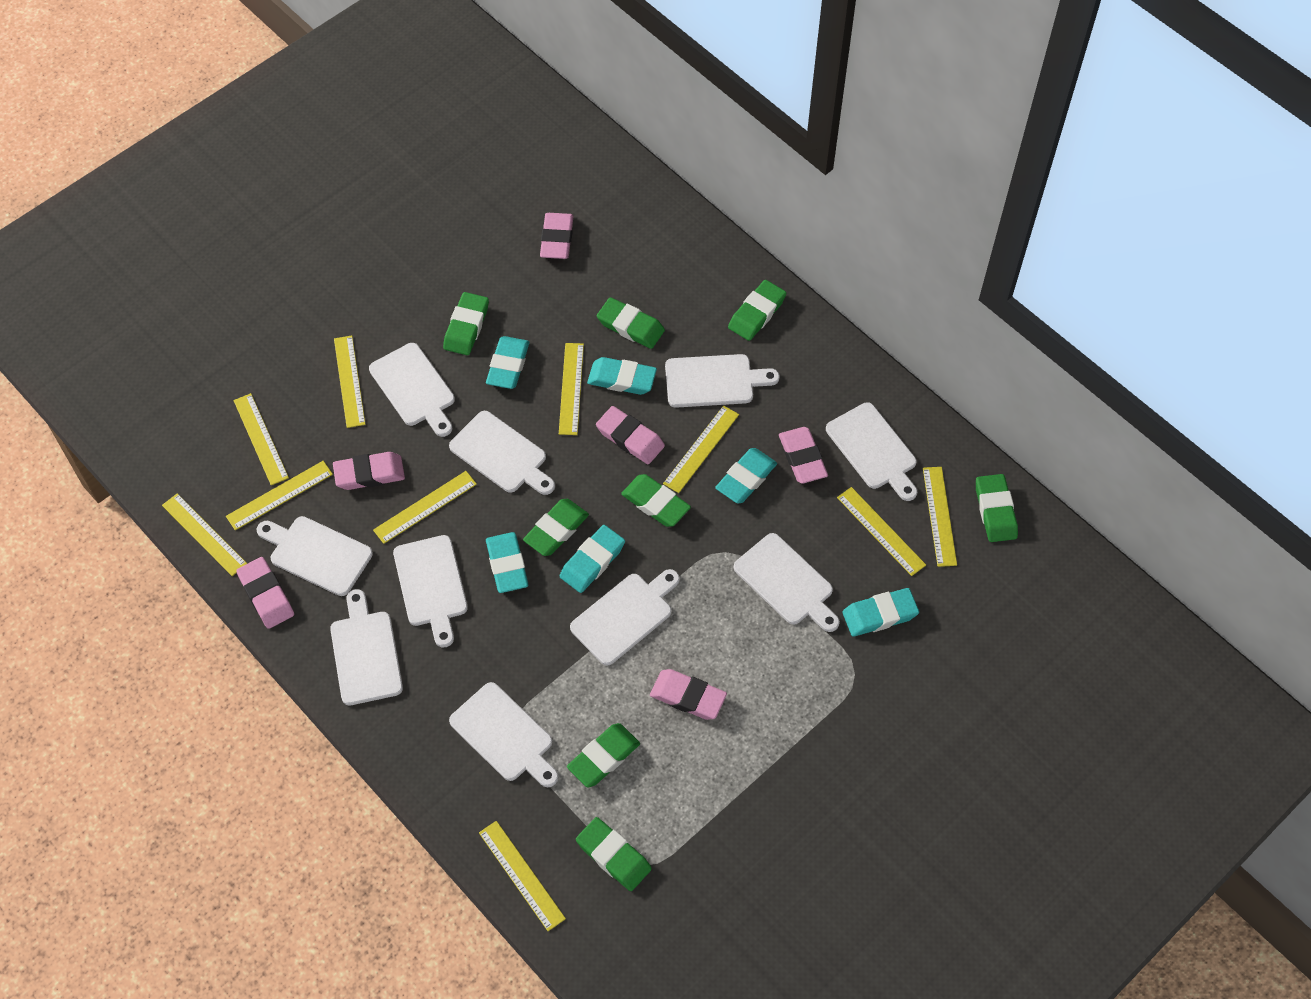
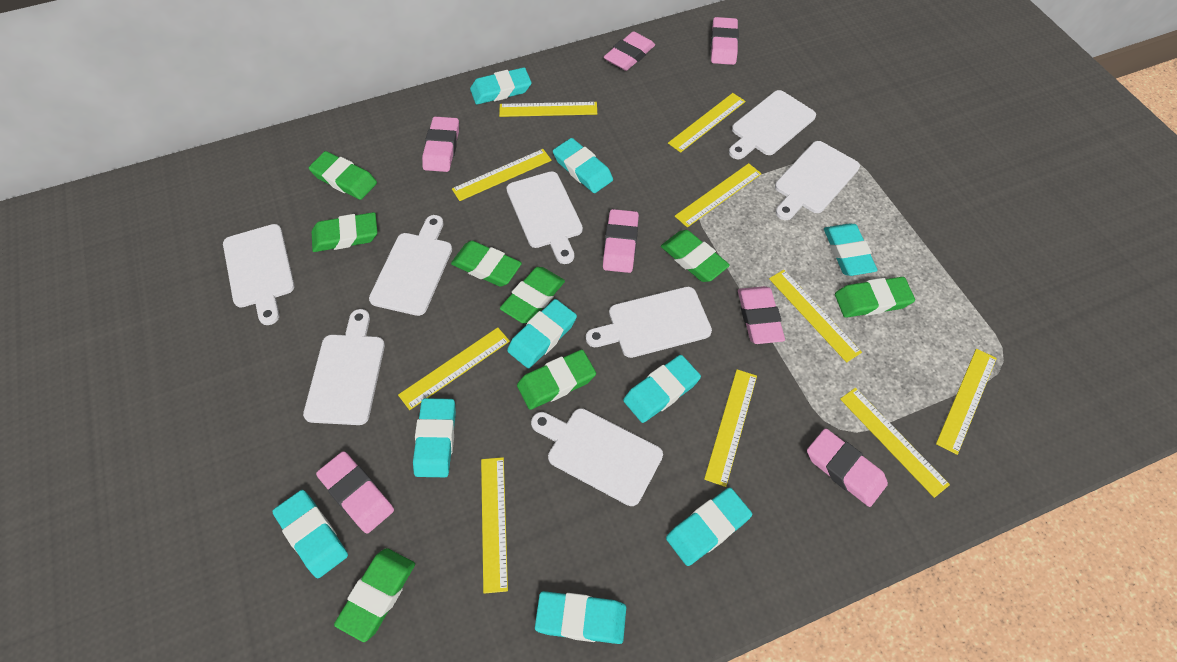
pink eraser: 6 -> 7
turquoise eraser: 6 -> 9
white cutting board: 10 -> 8

